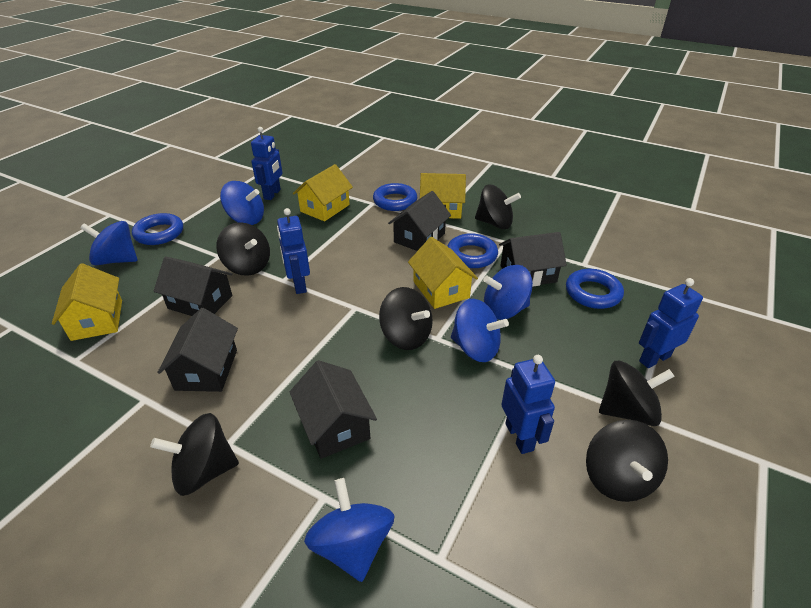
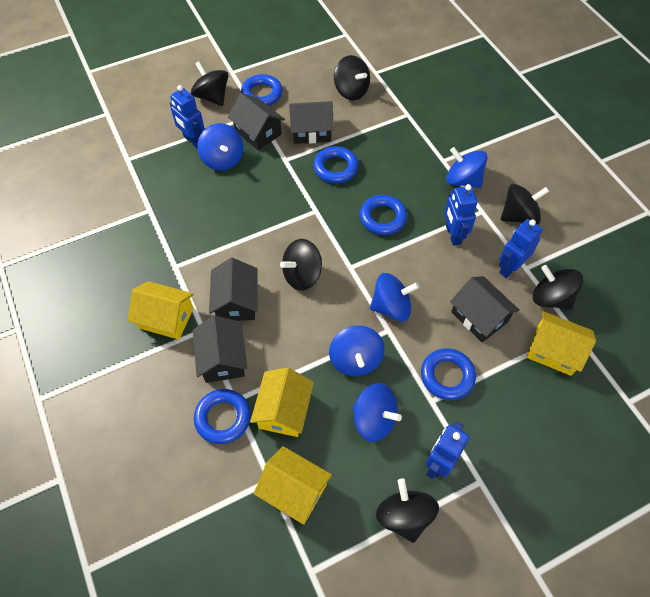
blue ring: 4 -> 5

